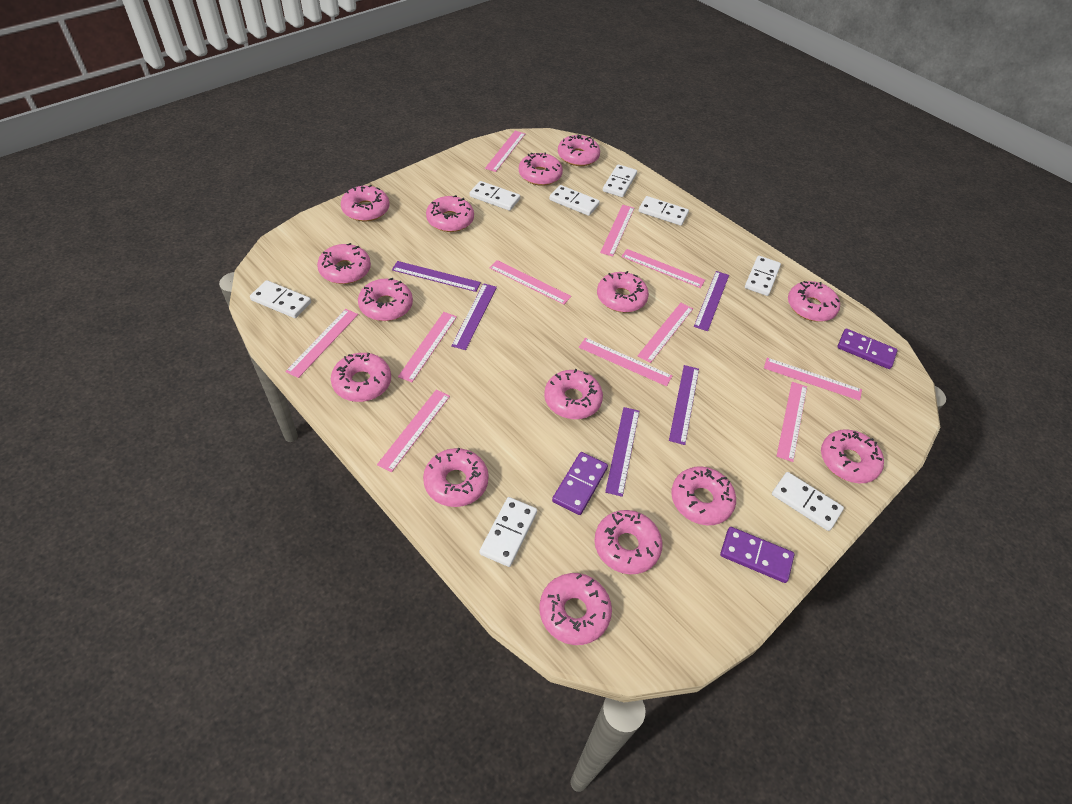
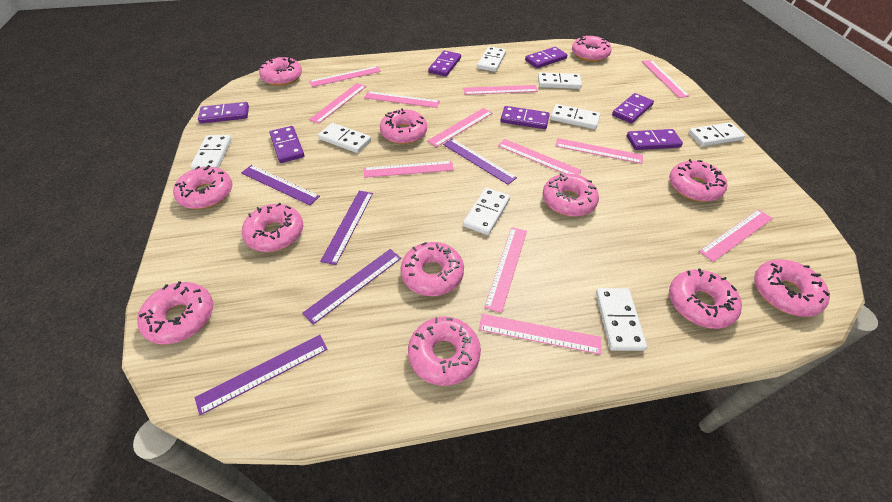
pink donut: 15 -> 12
pink ruler: 11 -> 12
purple domino: 3 -> 7

